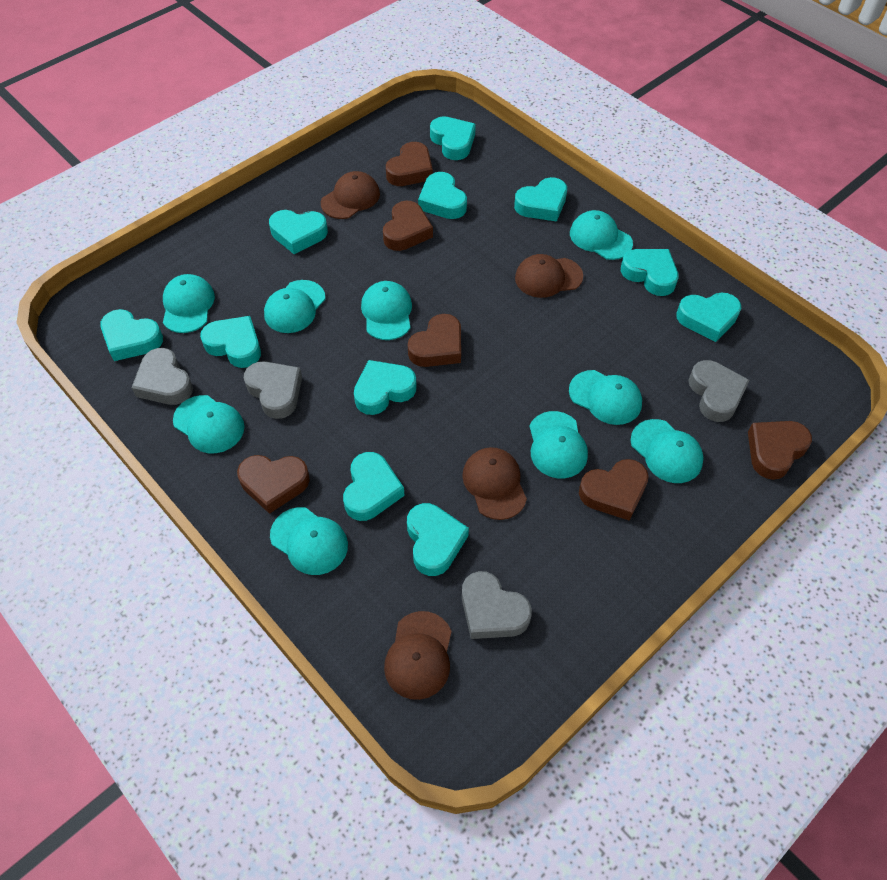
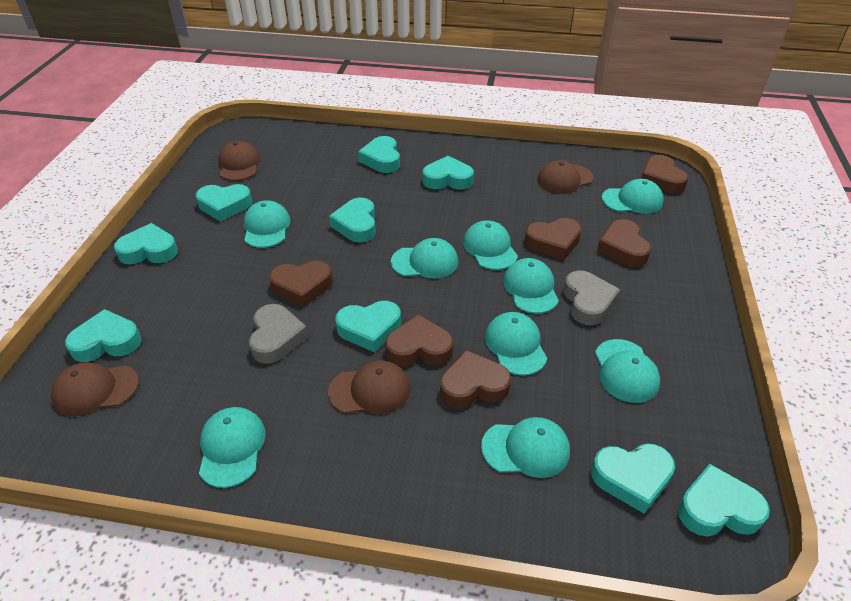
grey heart: 4 -> 2
turquoise heart: 11 -> 9

